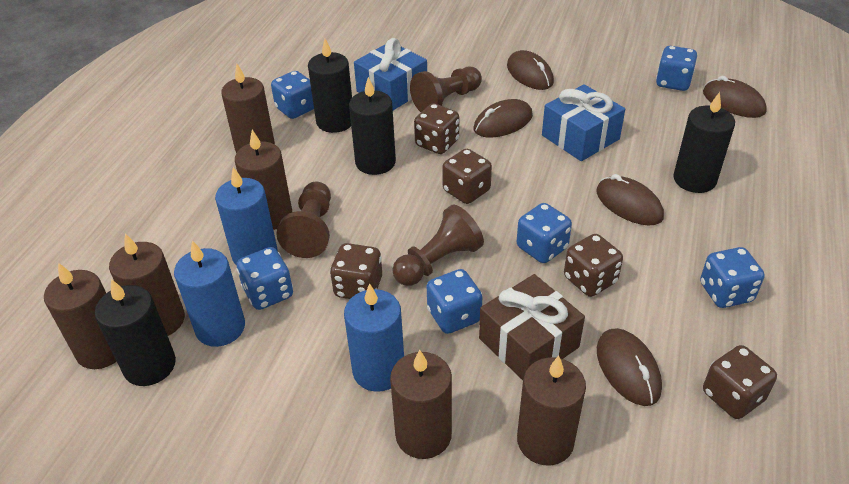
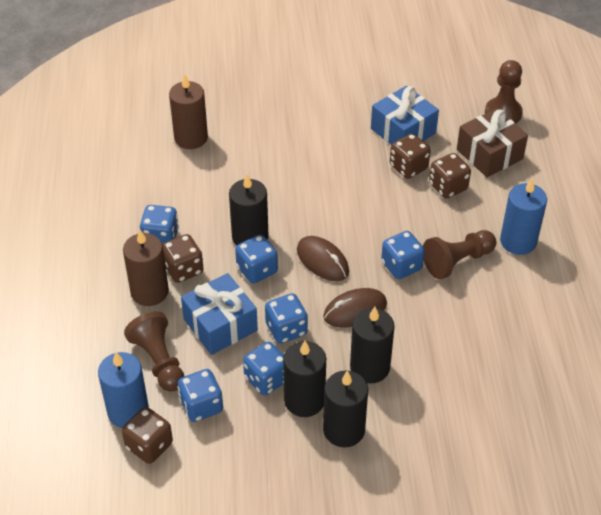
blue candle: 3 -> 2
brown candle: 6 -> 2
brown dice: 5 -> 4
brown mouse: 5 -> 2

